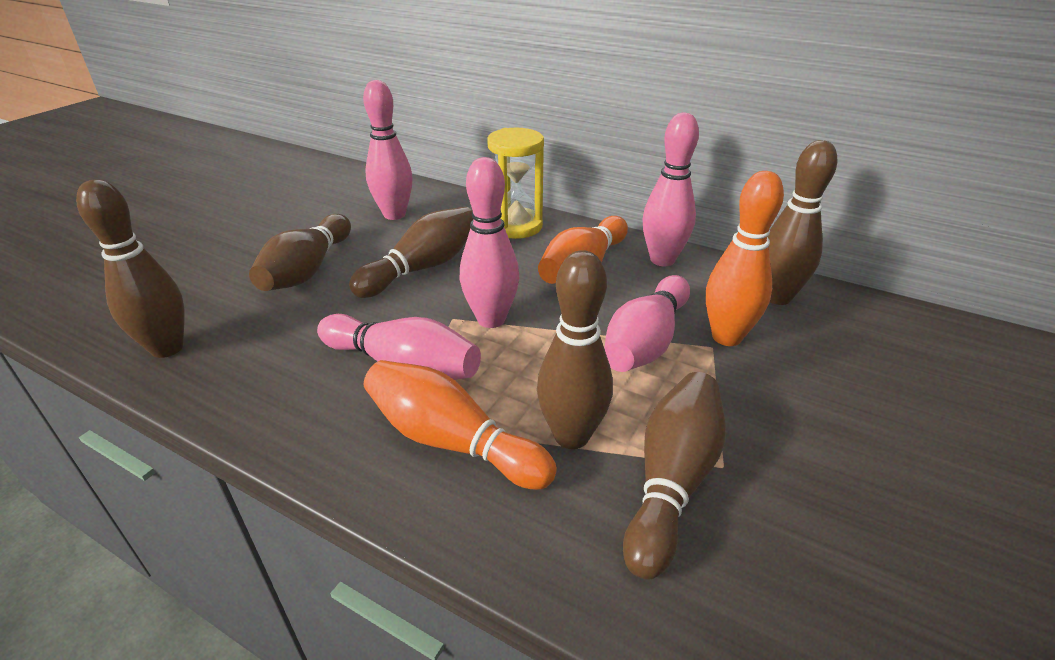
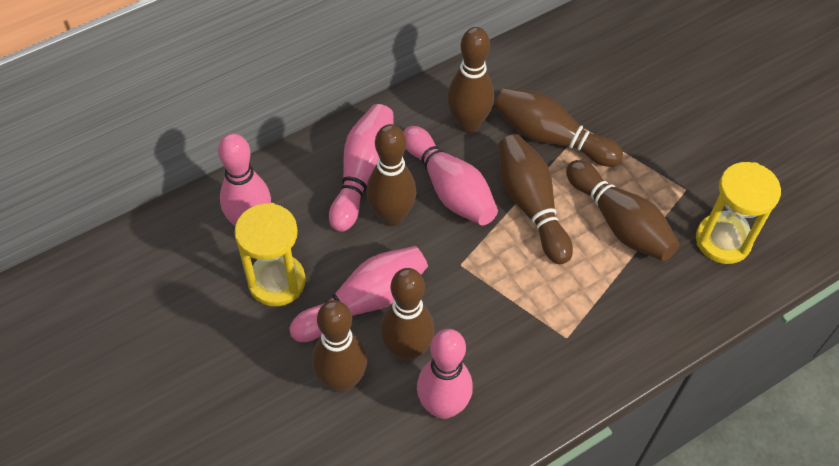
brown bowling pin: 6 -> 7
orange bowling pin: 3 -> 0
yellow hourglass: 1 -> 2

